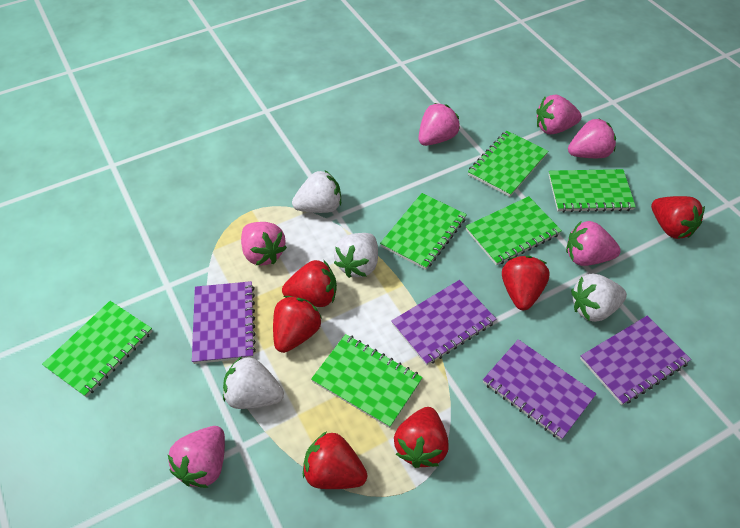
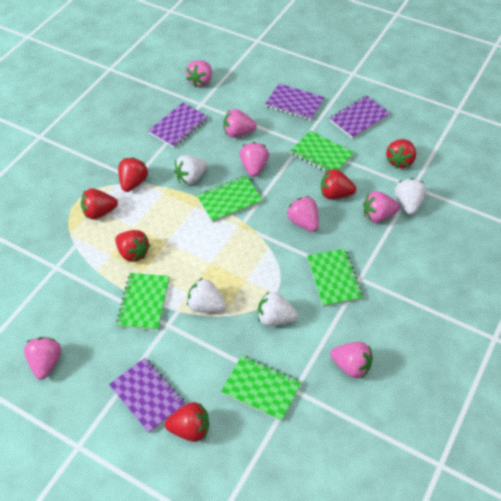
green notebook: 6 -> 5
pink strawberry: 6 -> 7

